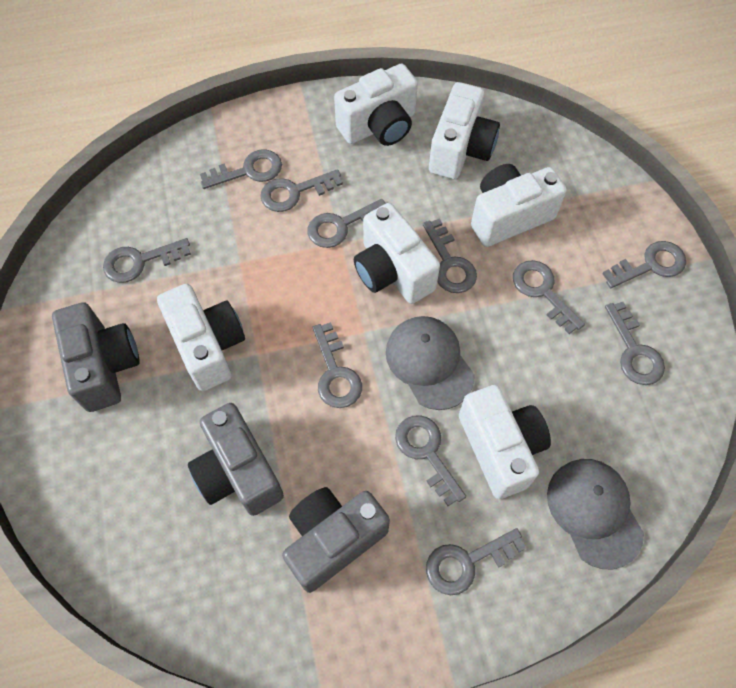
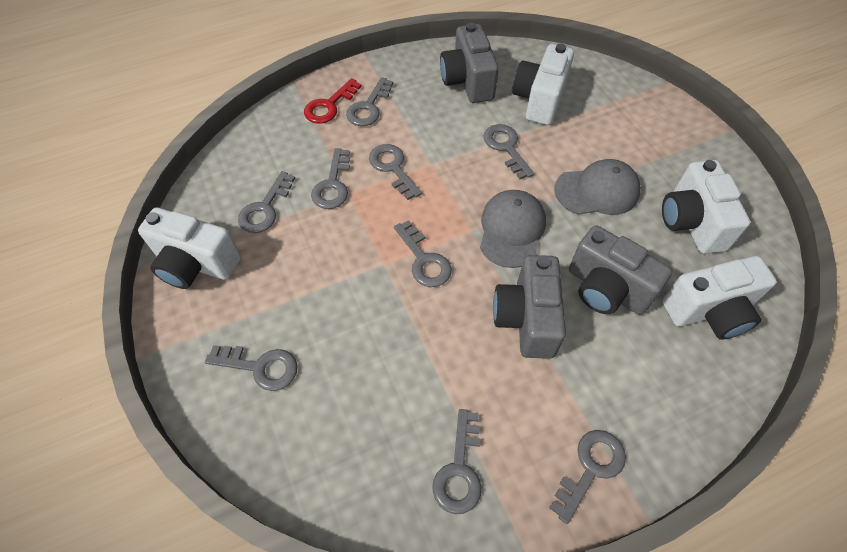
grey key: 11 -> 9
red key: 0 -> 1
white camera: 6 -> 4

